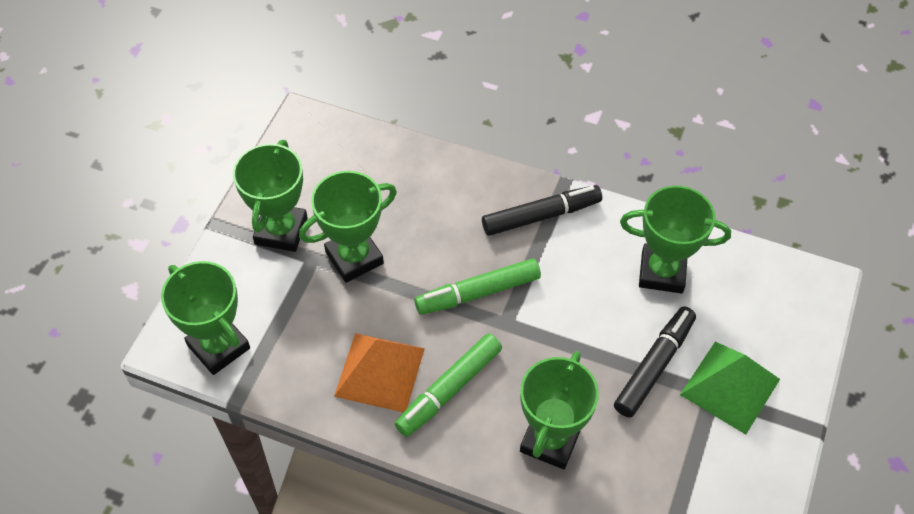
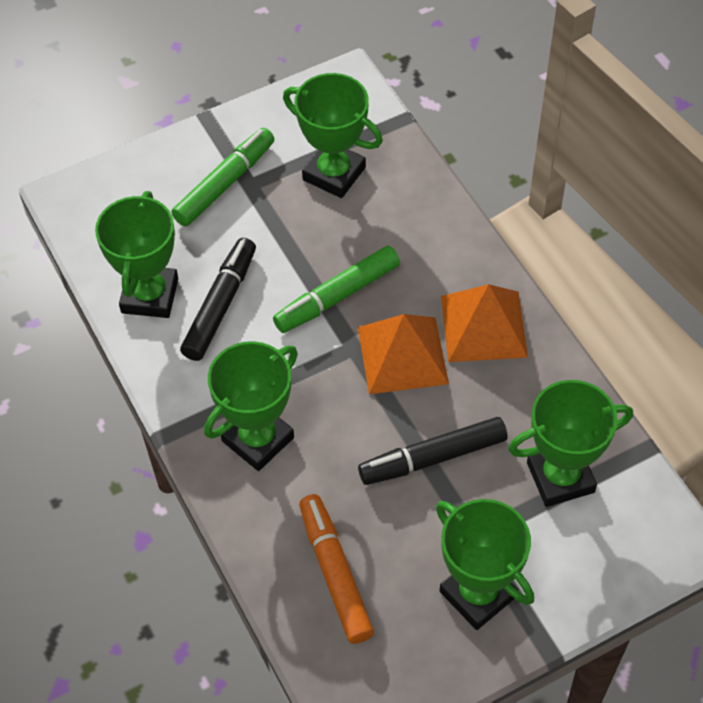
green pyramid: 1 -> 0
orange marker: 0 -> 1
orange pyramid: 1 -> 2

